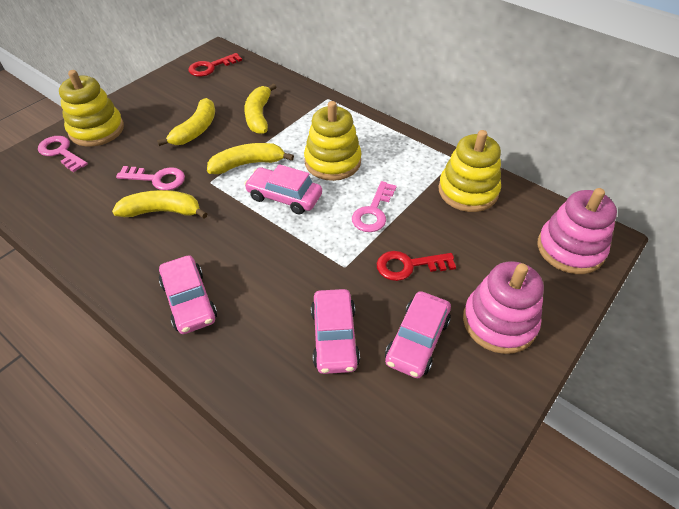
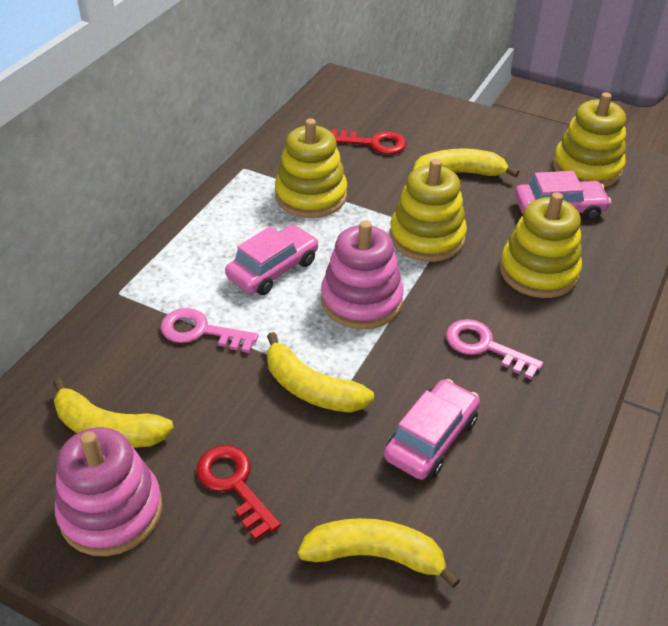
pink car: 4 -> 3
pink key: 3 -> 2
yellow stacking toy: 3 -> 4

